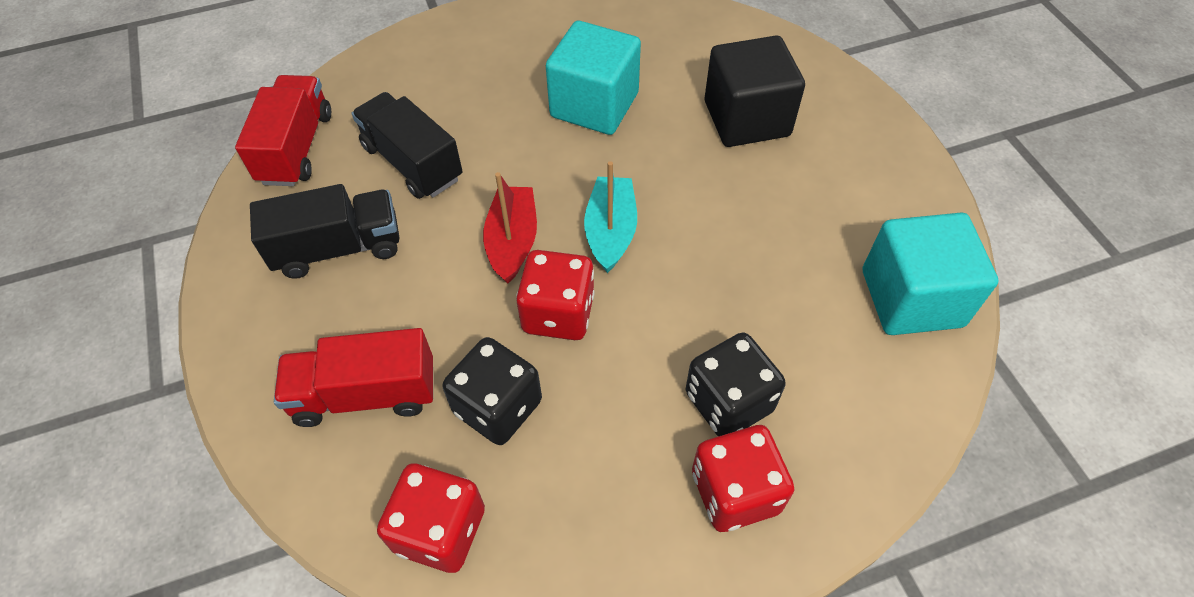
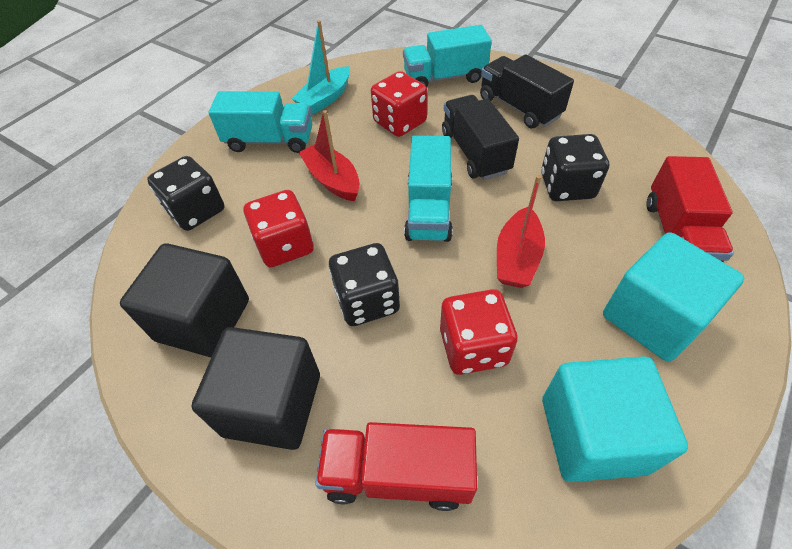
black cube: 1 -> 2
black dice: 2 -> 3
red boat: 1 -> 2
turquoise truck: 0 -> 3

